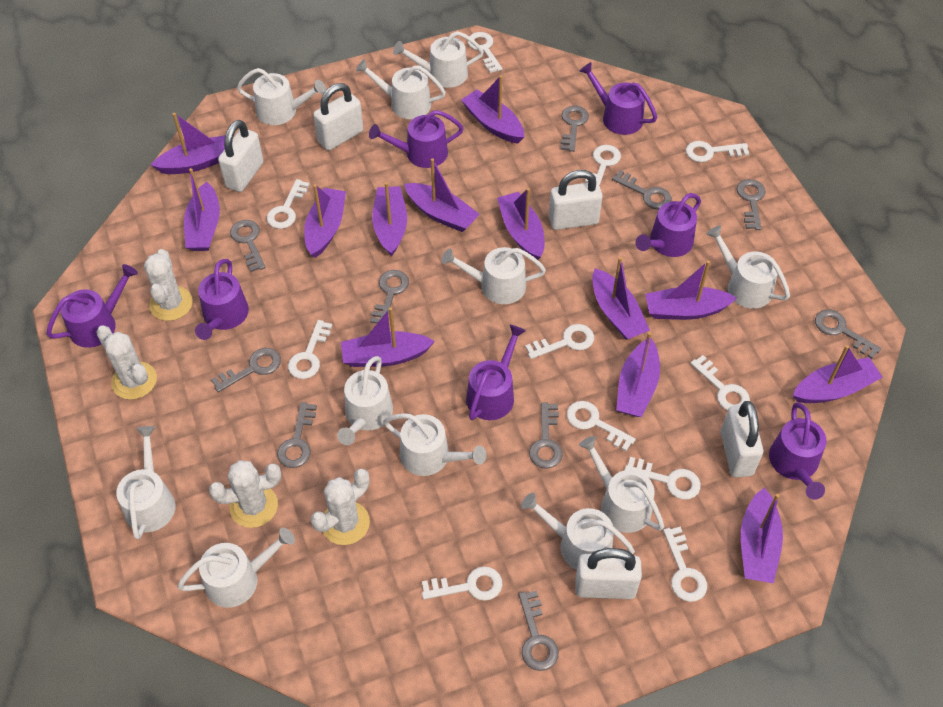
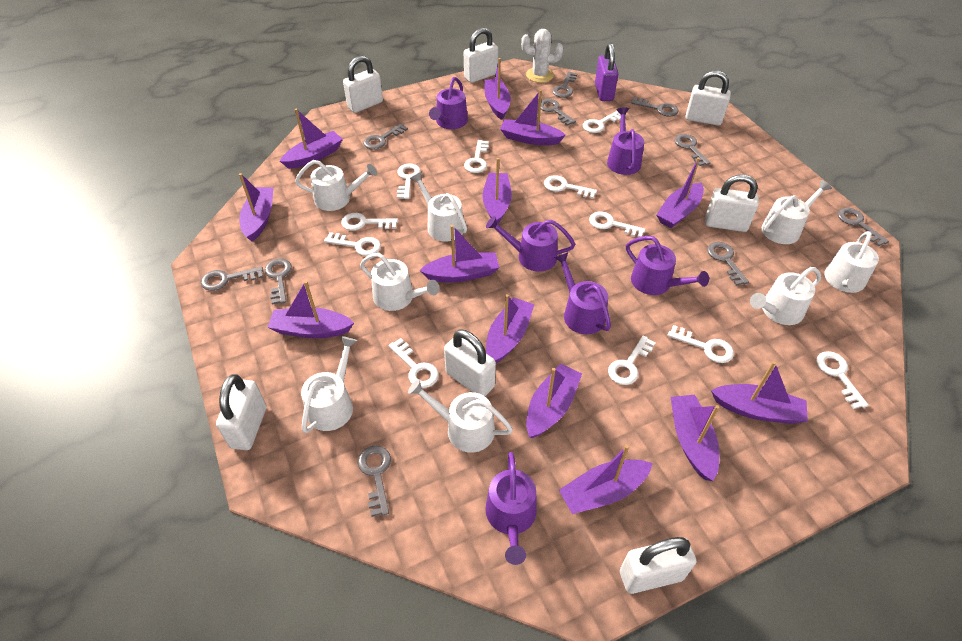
purple padlock: 0 -> 1
purple watering can: 7 -> 6
white cactus: 4 -> 1
white padlock: 5 -> 7
white watering can: 11 -> 8

